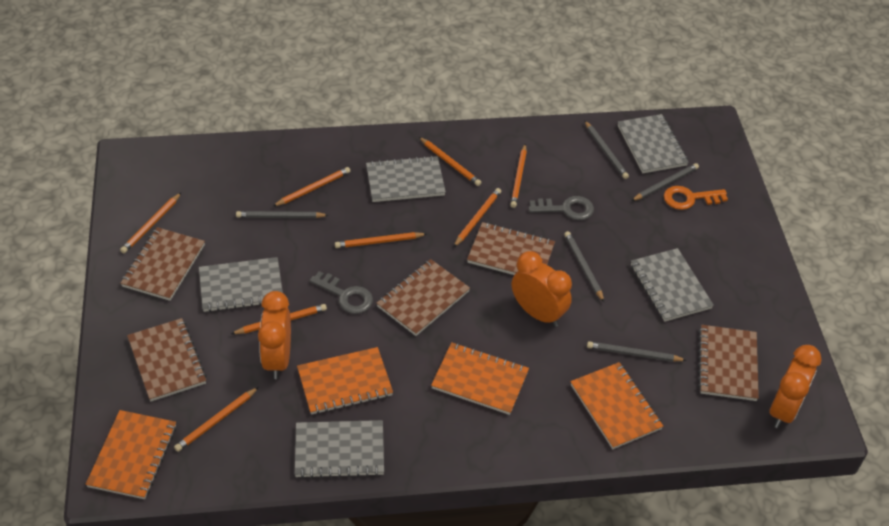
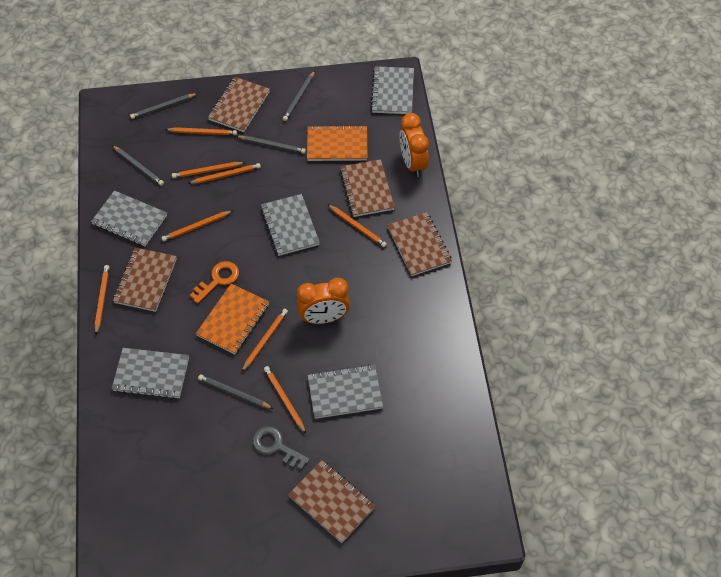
grey key: 2 -> 1
orange clock: 3 -> 2
orange notebook: 4 -> 2

